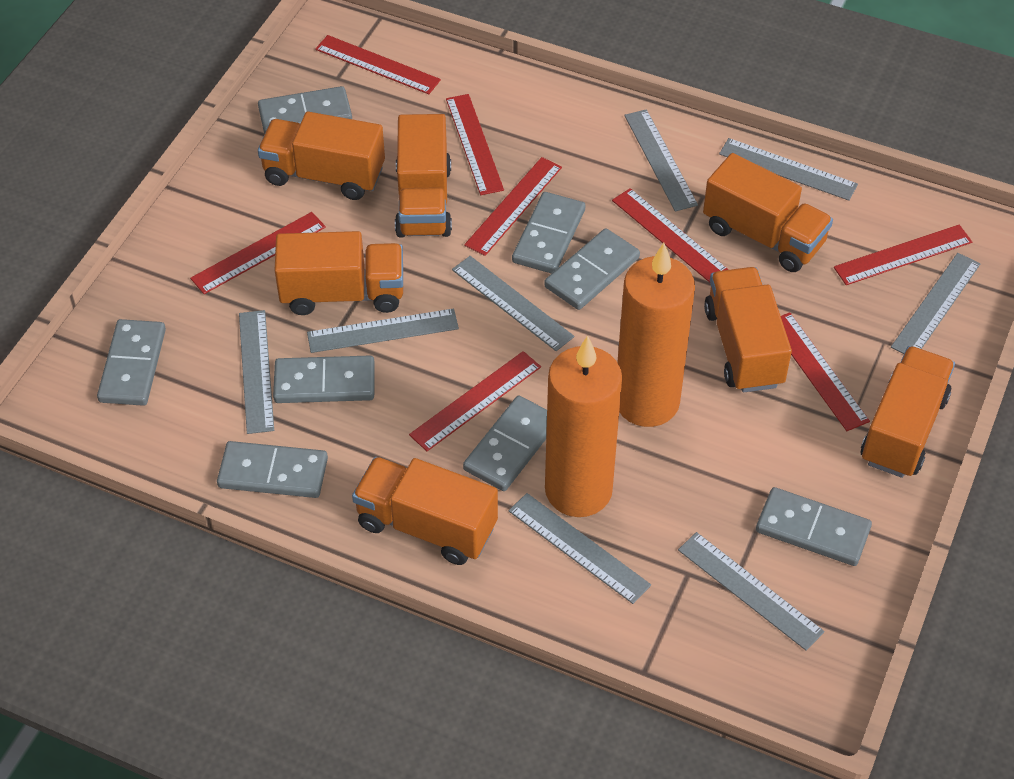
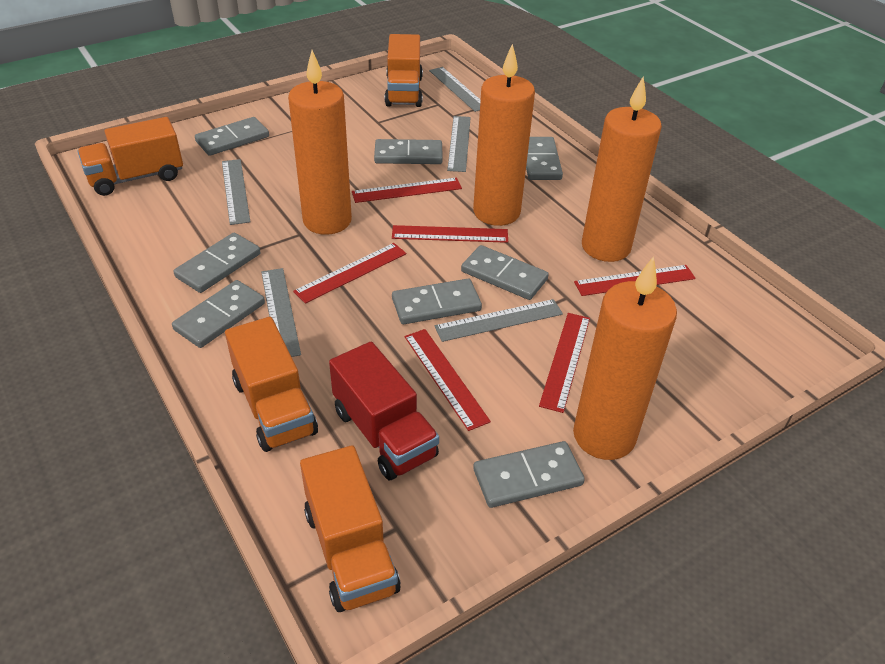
grey ruler: 8 -> 5
orange candle: 2 -> 4
orange truck: 7 -> 4
red ruler: 8 -> 6
red truck: 0 -> 1

